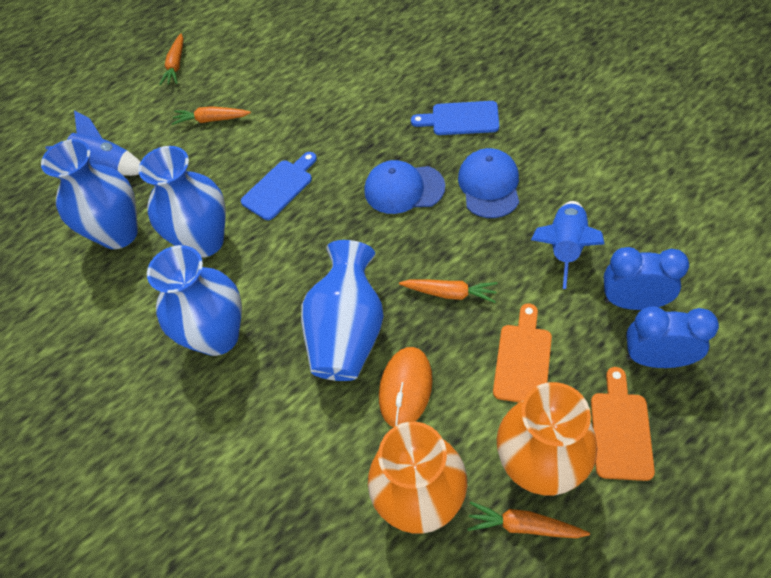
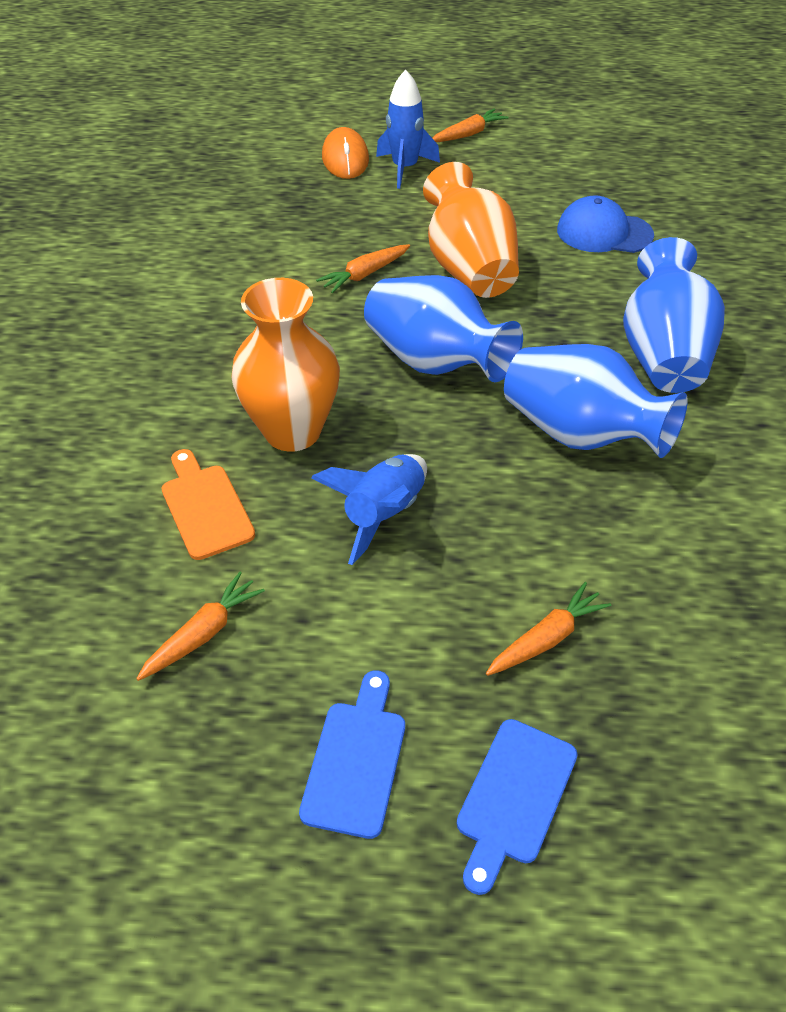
blue cap: 2 -> 1
blue clock: 2 -> 0
blue vase: 4 -> 3
orange cutting board: 2 -> 1

